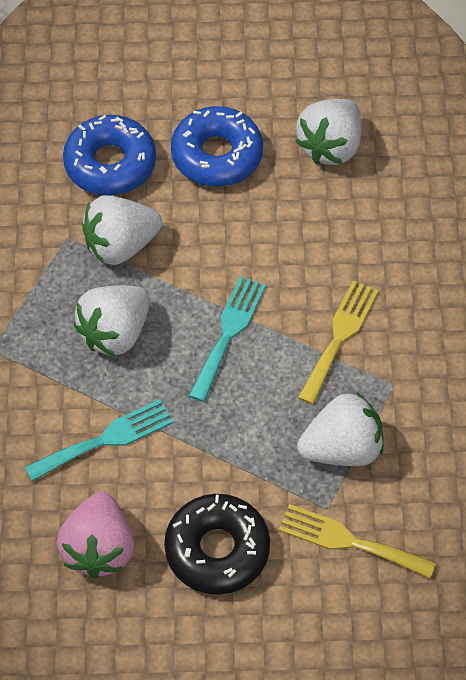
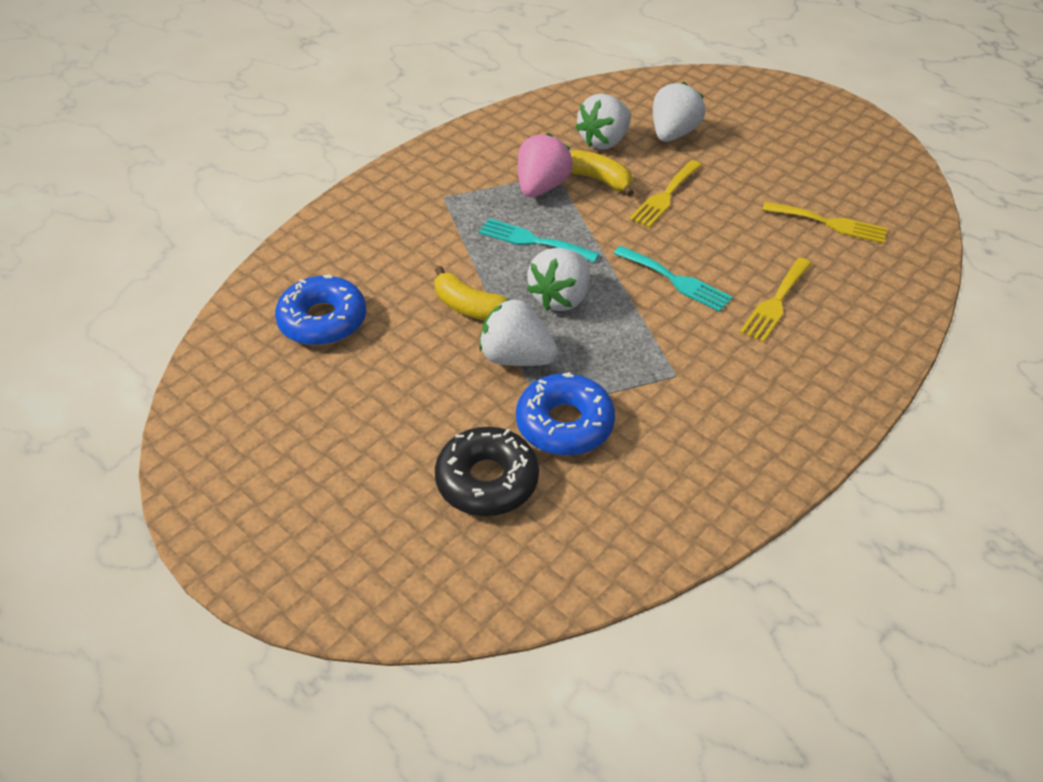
yellow banana: 0 -> 2
yellow fork: 2 -> 3

